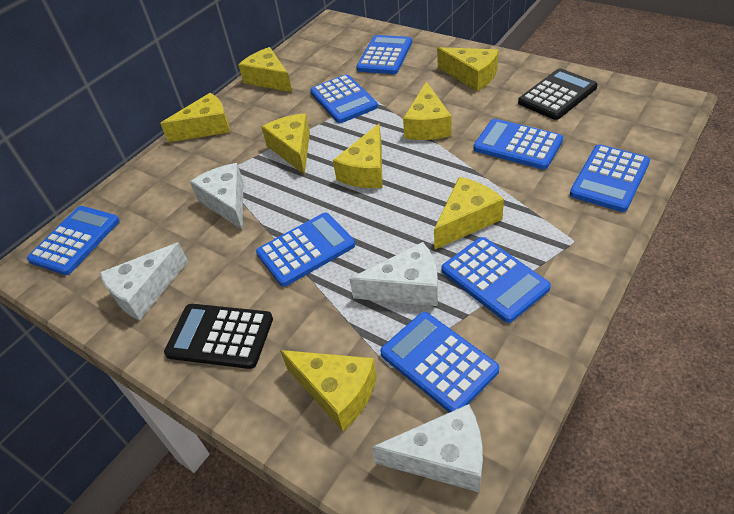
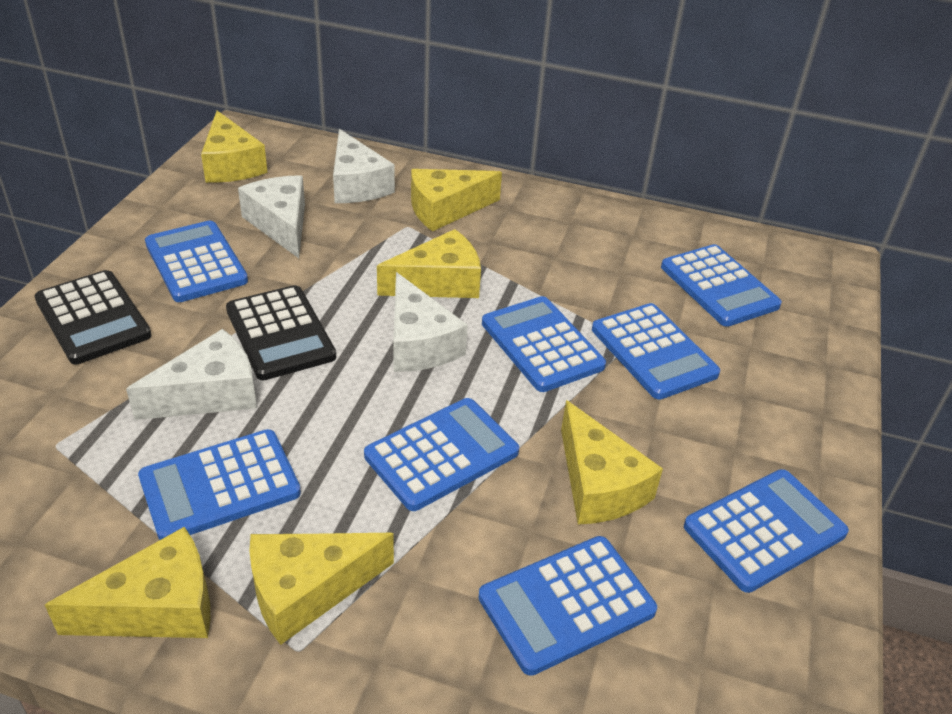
yellow cheese: 8 -> 6

